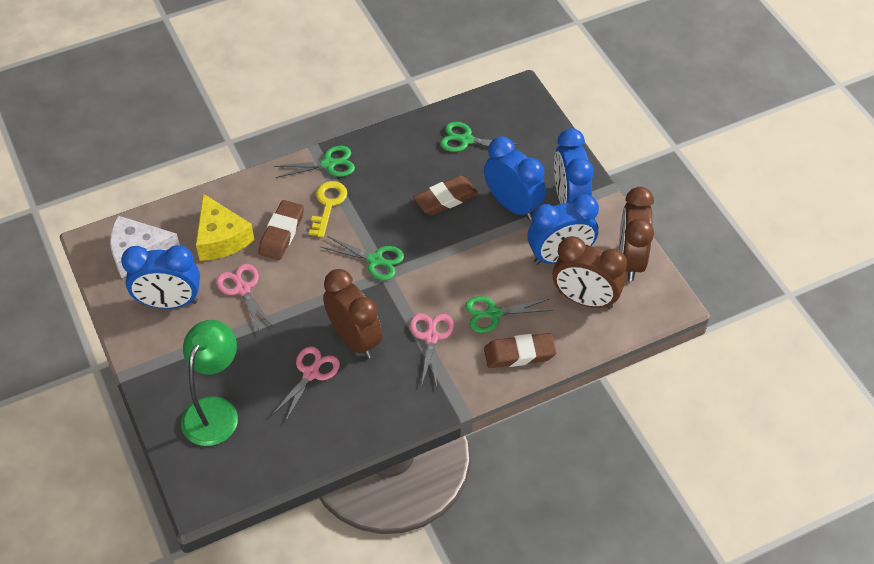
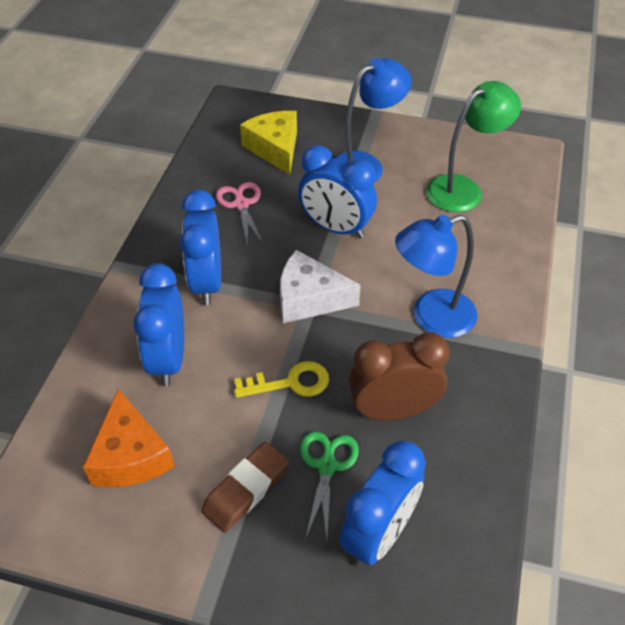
blue lamp: 0 -> 2
brown clock: 3 -> 1
brown eraser: 3 -> 1
green scissors: 4 -> 1
orange cheese: 0 -> 1
pink scissors: 3 -> 1

